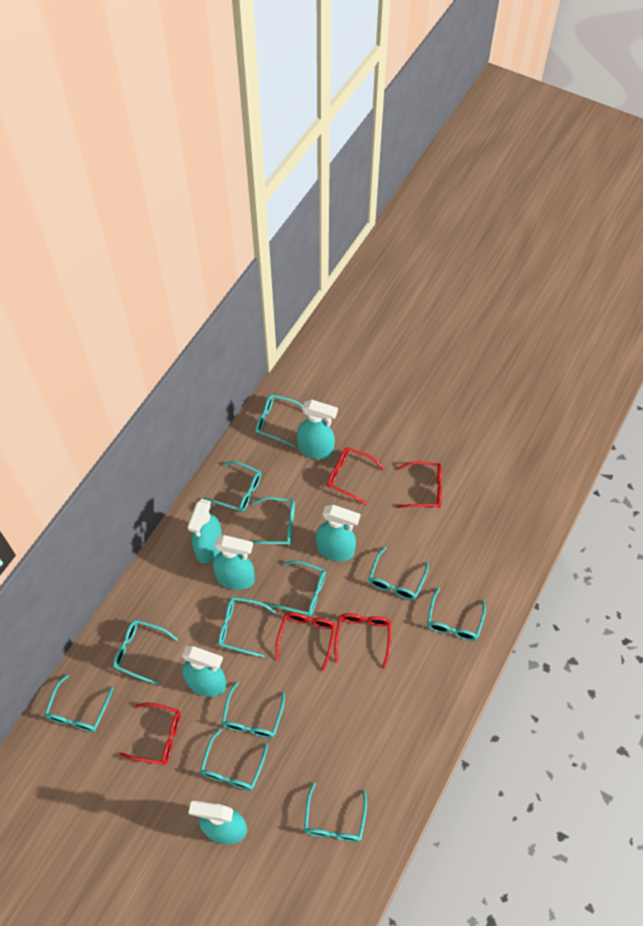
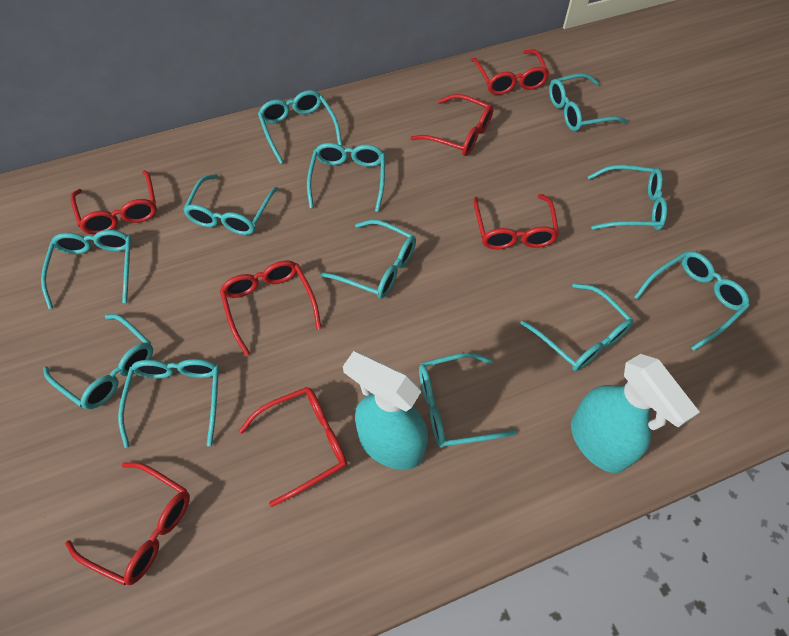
red glasses: 5 -> 7
turquoise spray bottle: 6 -> 2

